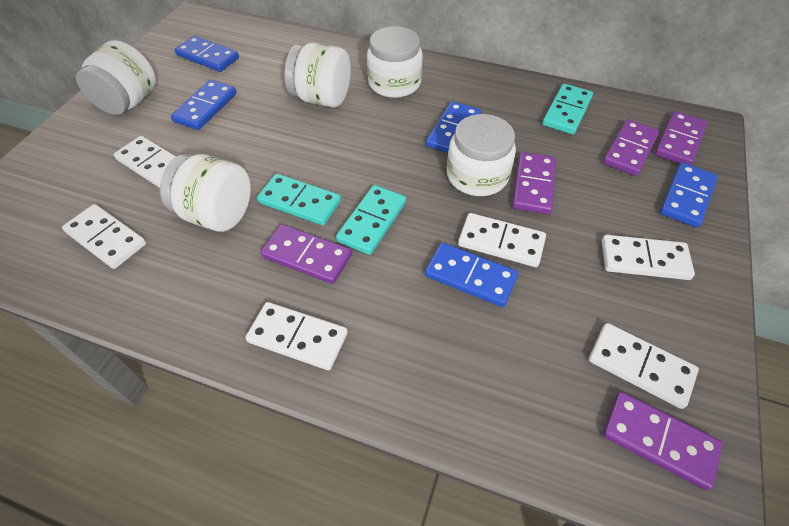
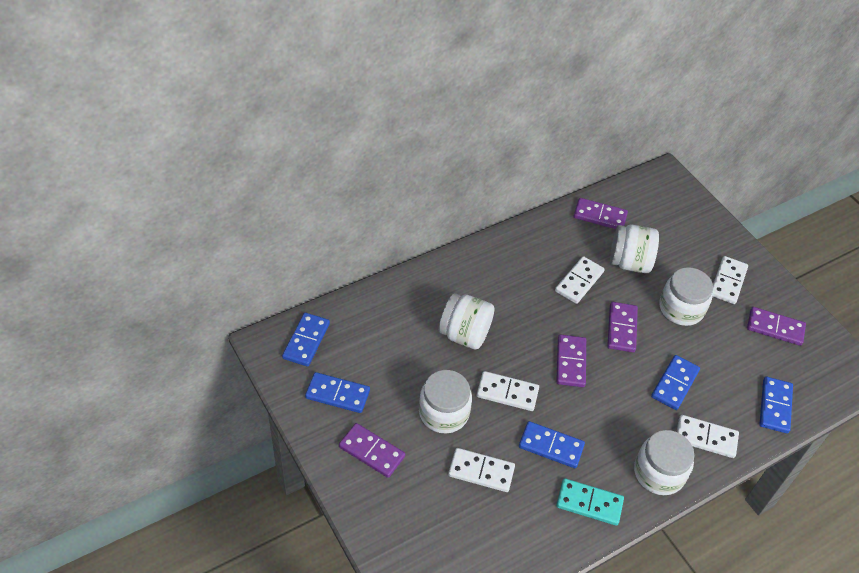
turquoise domino: 3 -> 1
white domino: 6 -> 5

